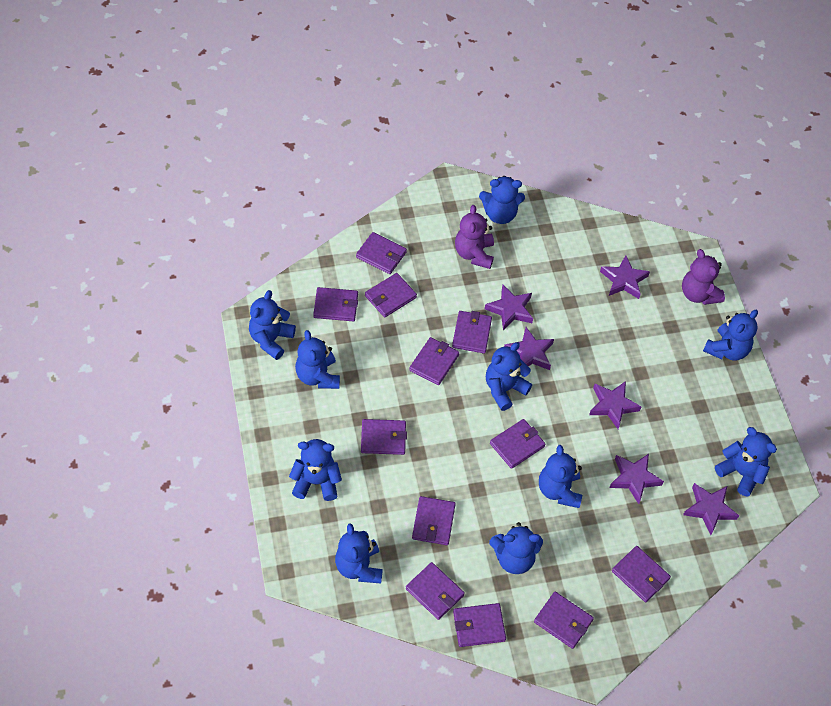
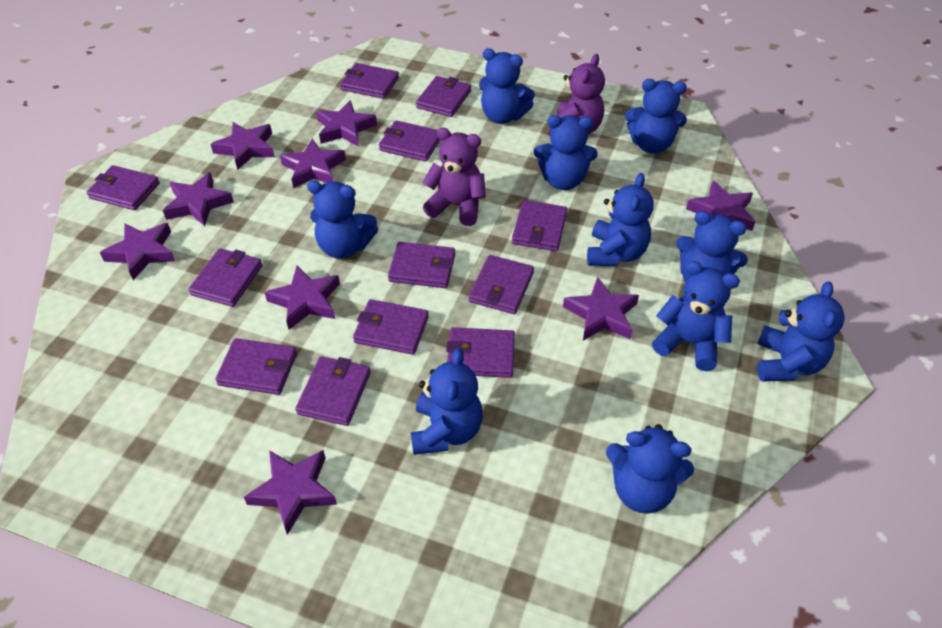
purple star: 6 -> 9

